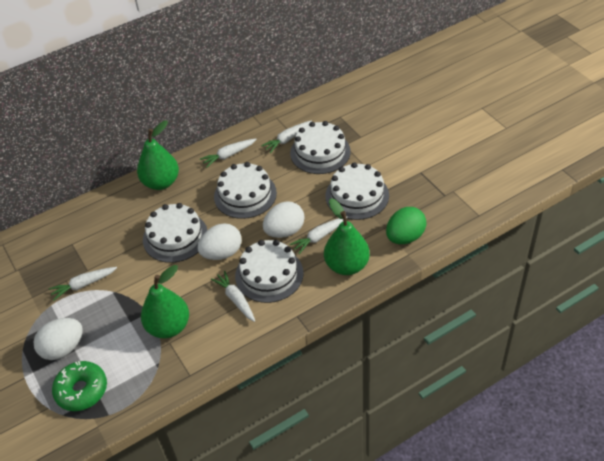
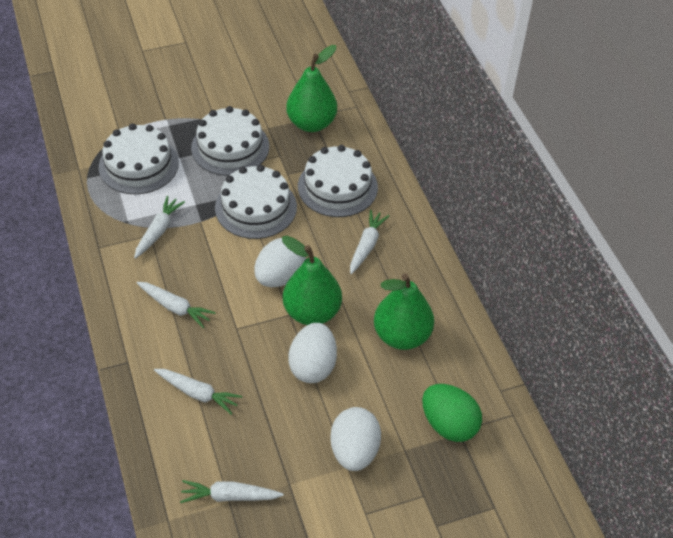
green donut: 1 -> 0
white cake: 5 -> 4

